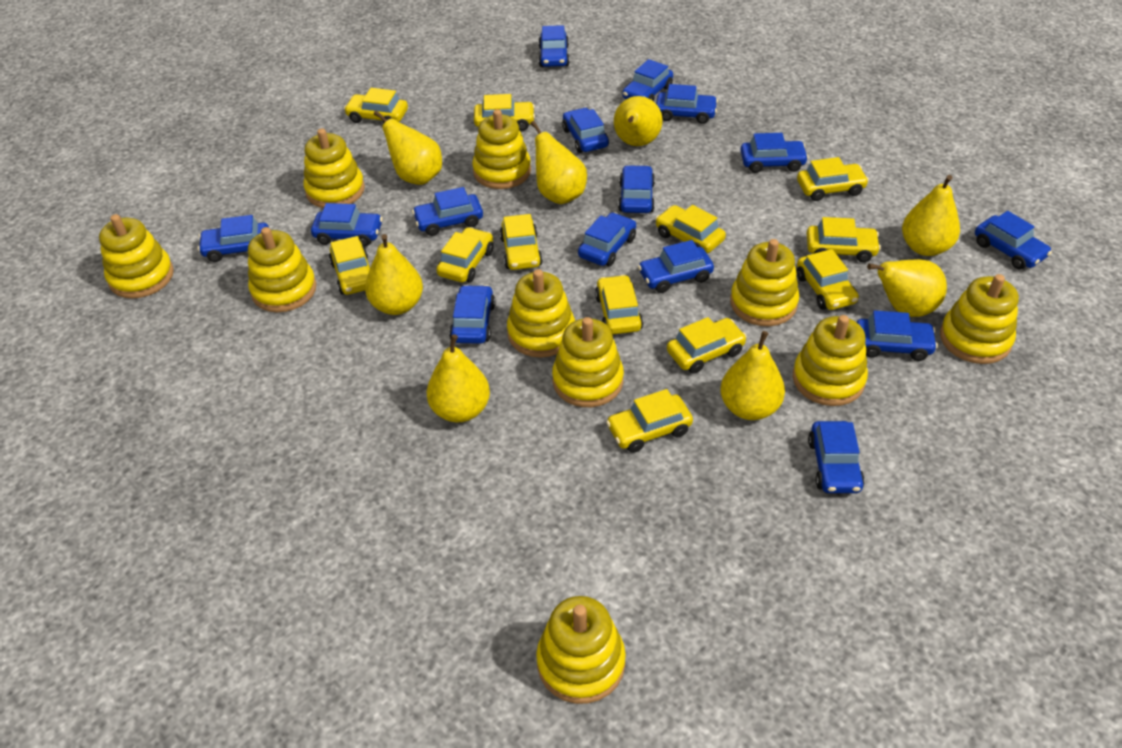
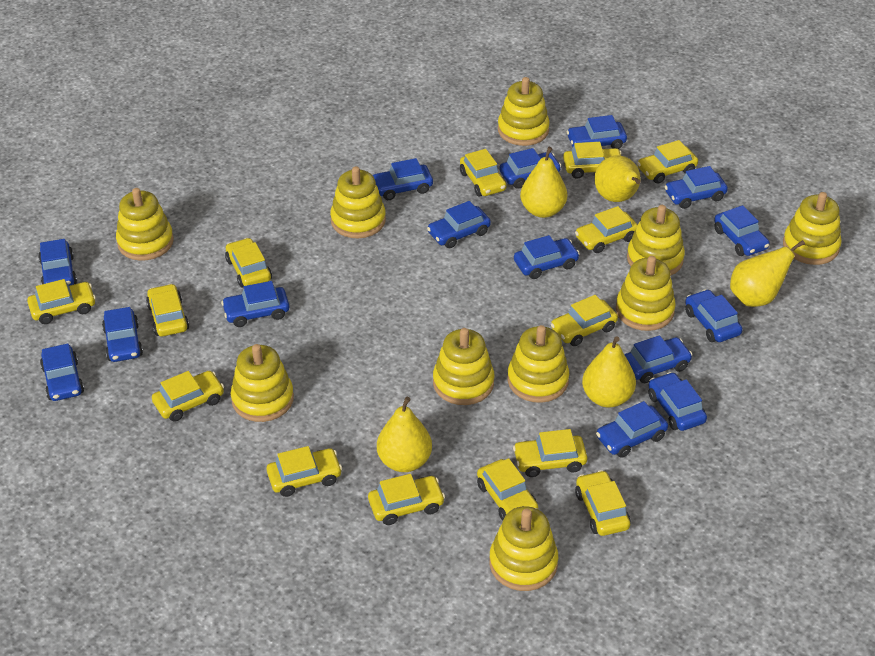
yellow car: 12 -> 14
yellow pear: 8 -> 5

